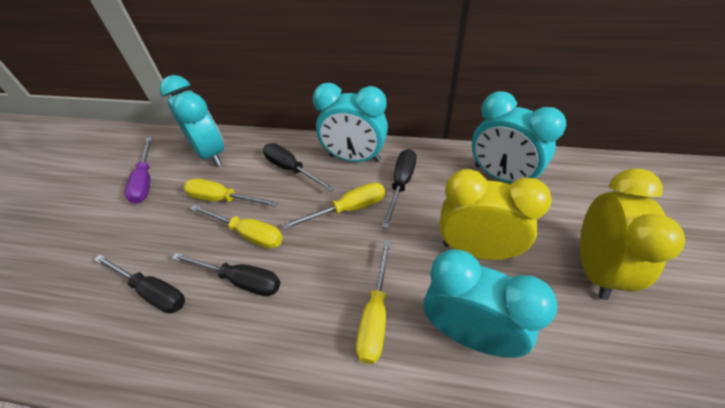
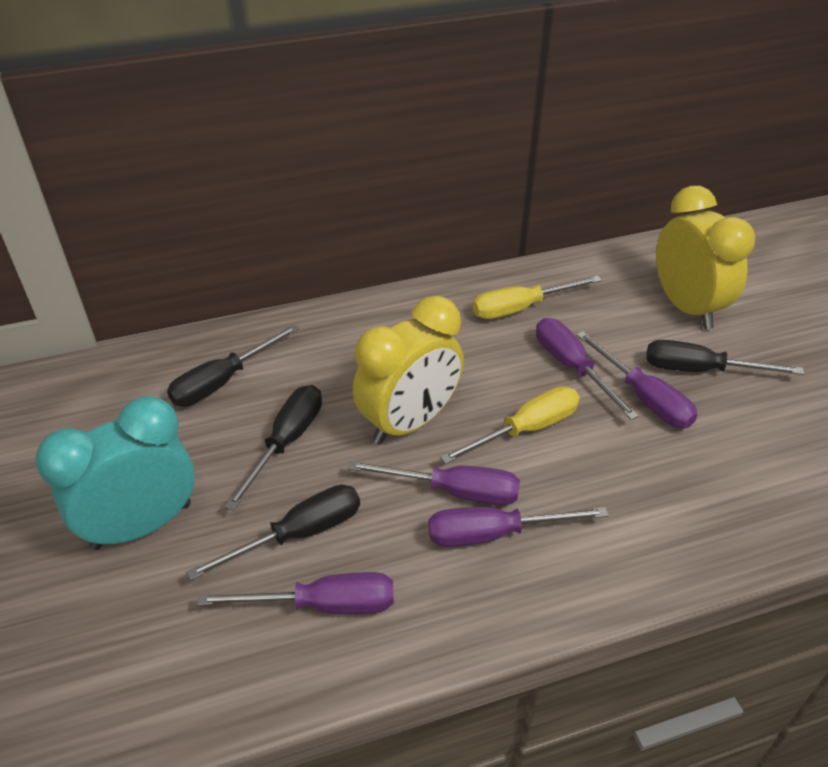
purple screwdriver: 1 -> 5
turquoise clock: 4 -> 1
yellow screwdriver: 4 -> 2

